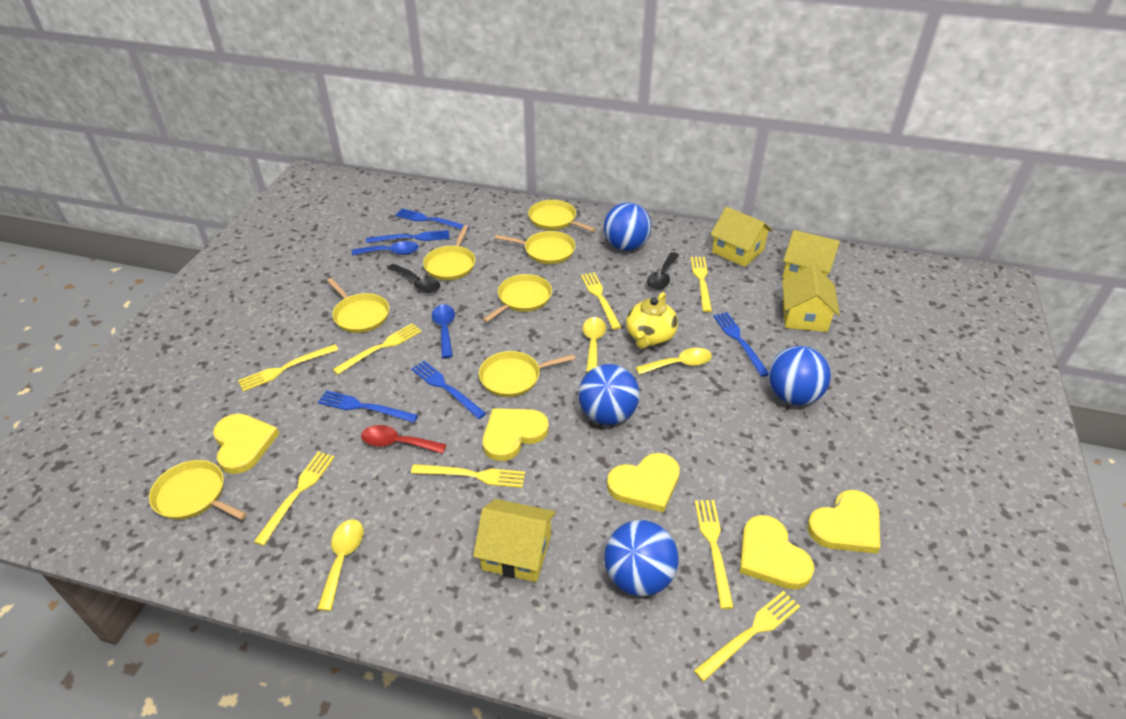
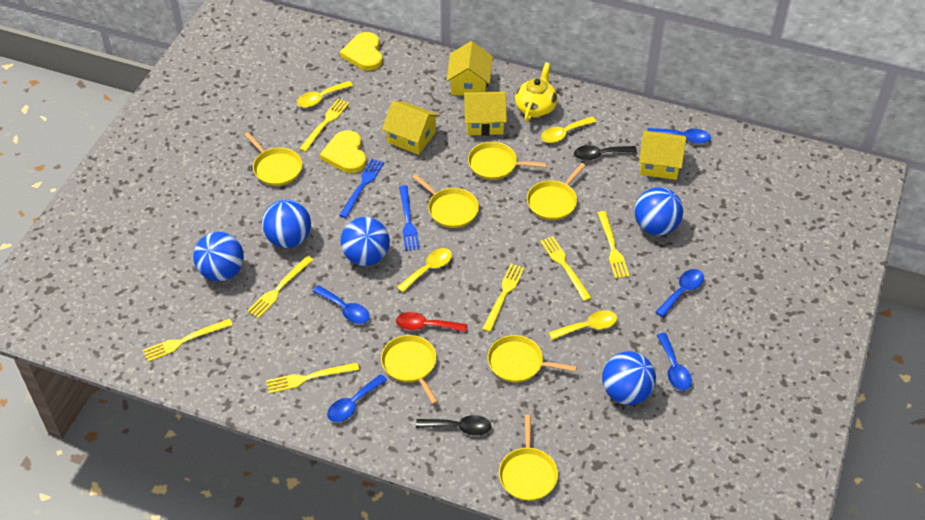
blue ball: 4 -> 5
blue fork: 5 -> 2
blue spoon: 2 -> 5
yellow fork: 8 -> 7
yellow heart: 5 -> 2
yellow spoon: 3 -> 4

